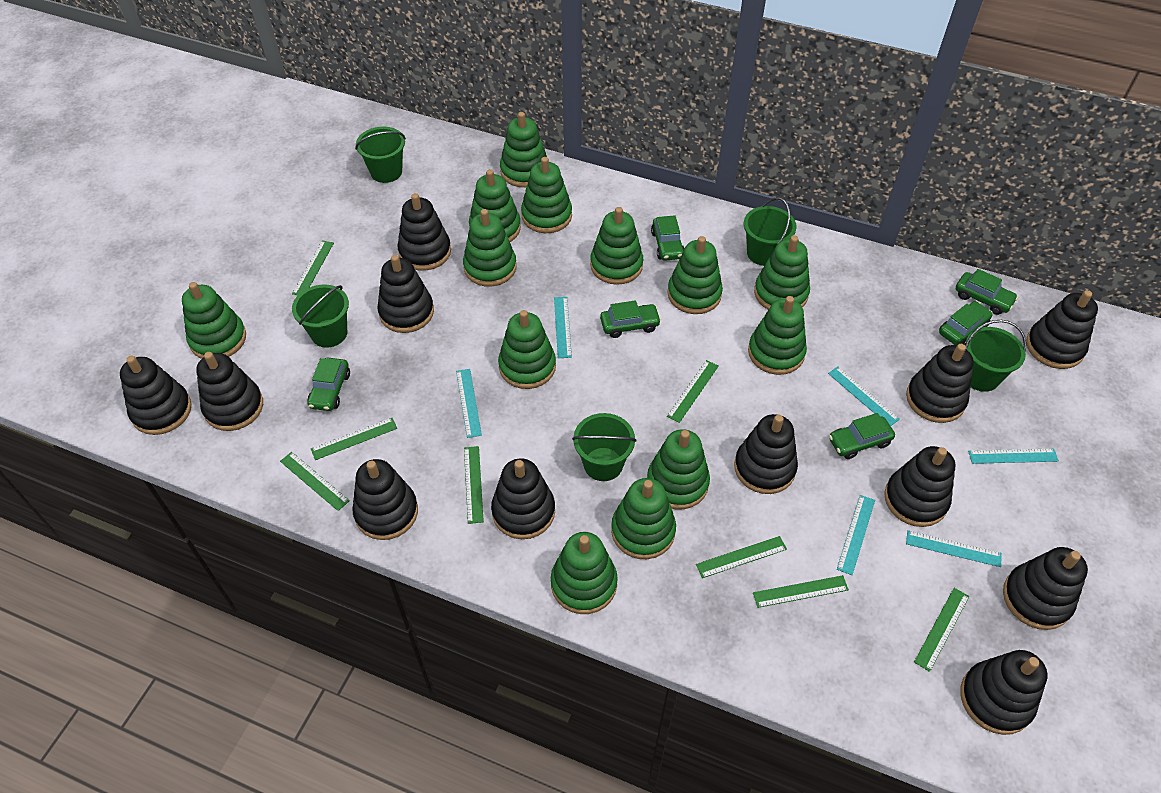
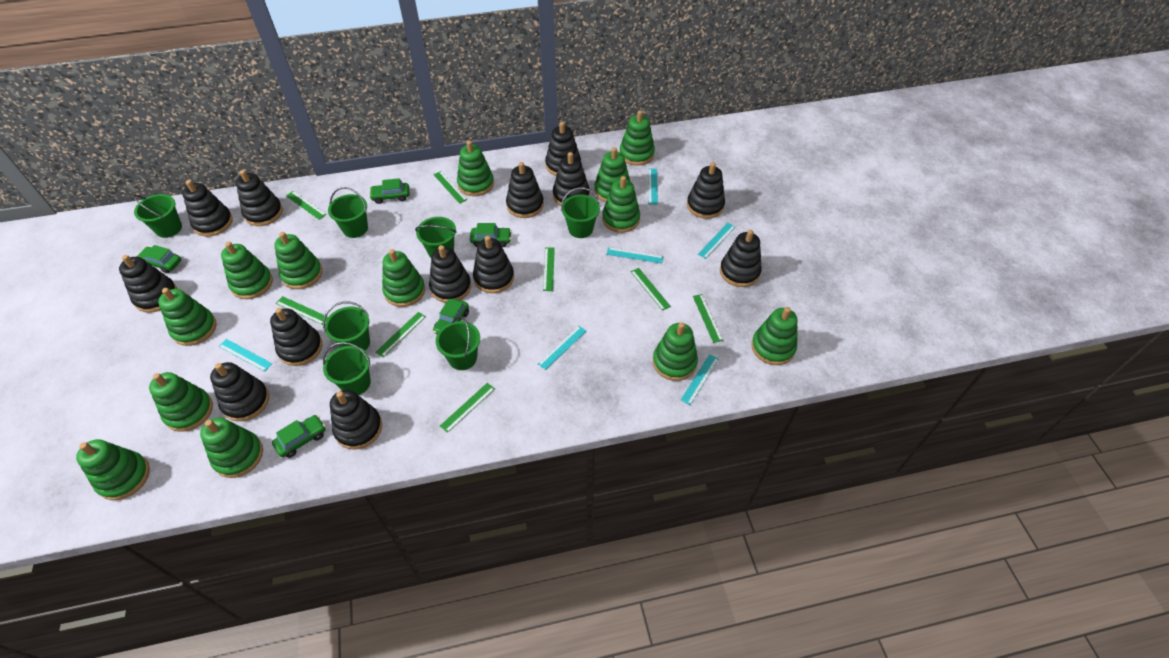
black stacking toy: 12 -> 13
green bucket: 5 -> 7
green car: 6 -> 5

